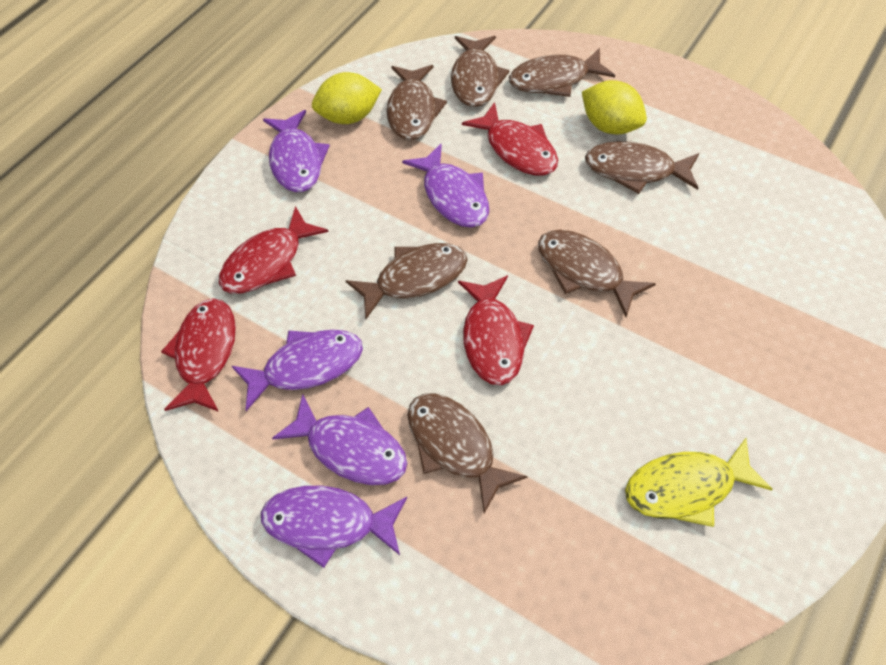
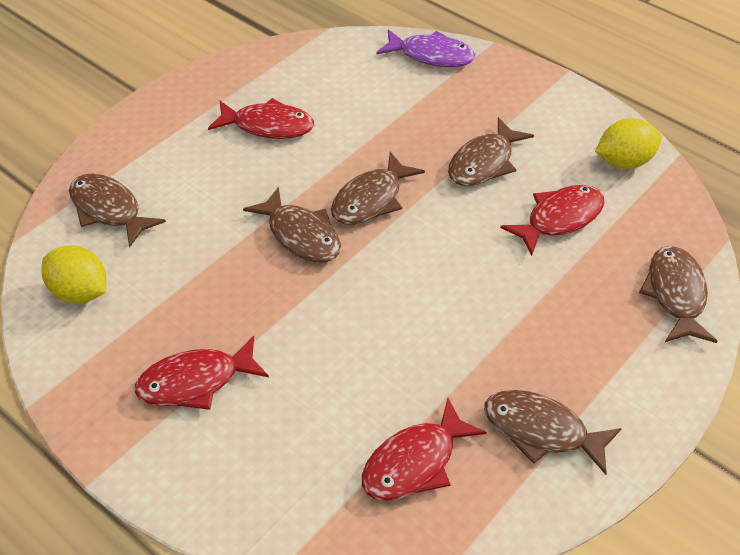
brown fish: 7 -> 6
purple fish: 5 -> 1
yellow fish: 1 -> 0

